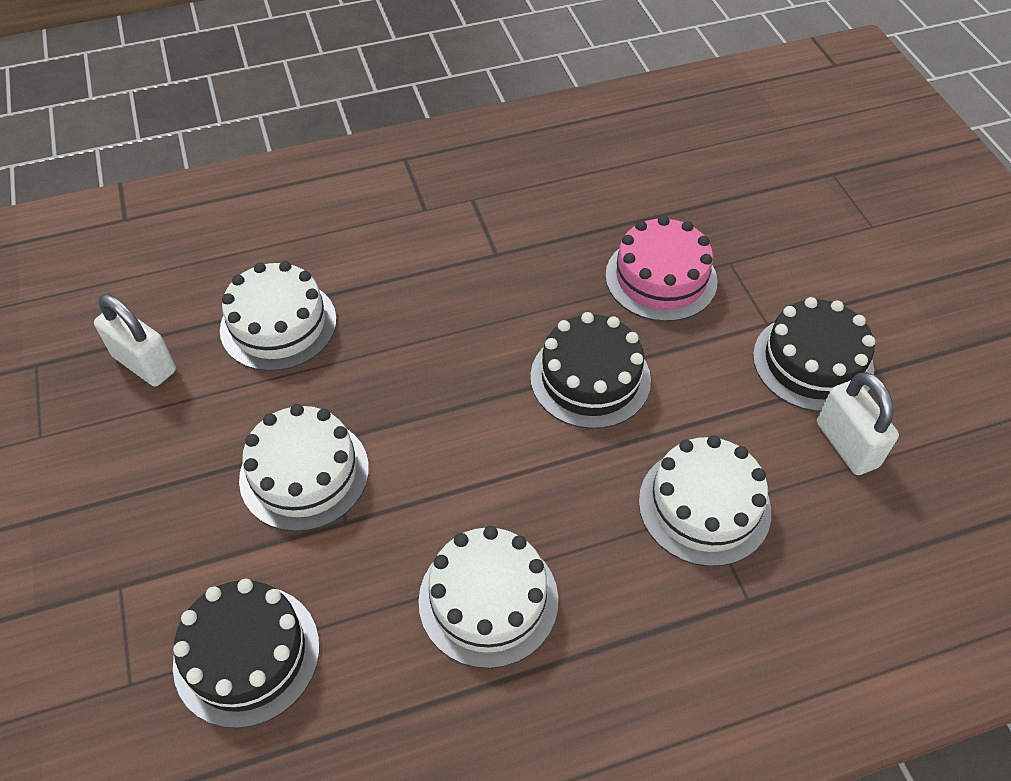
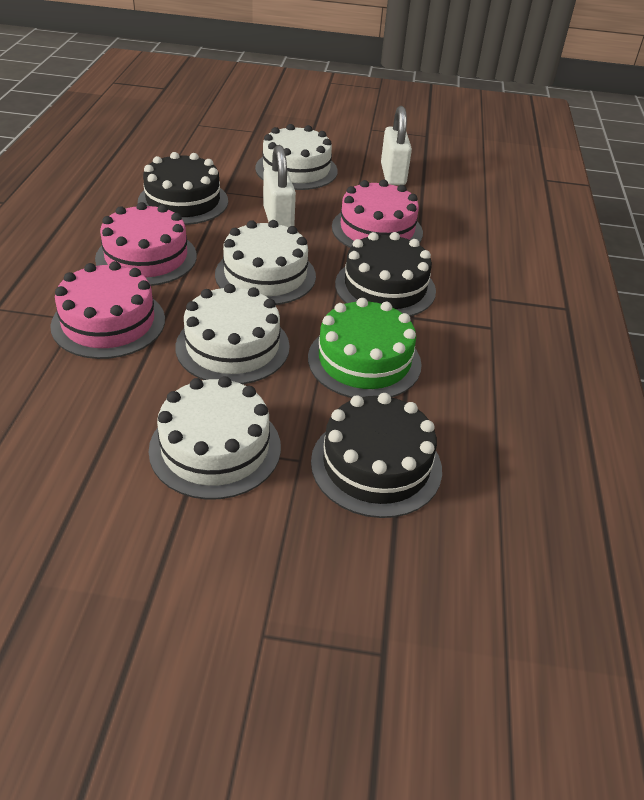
green cake: 0 -> 1
pink cake: 1 -> 3

